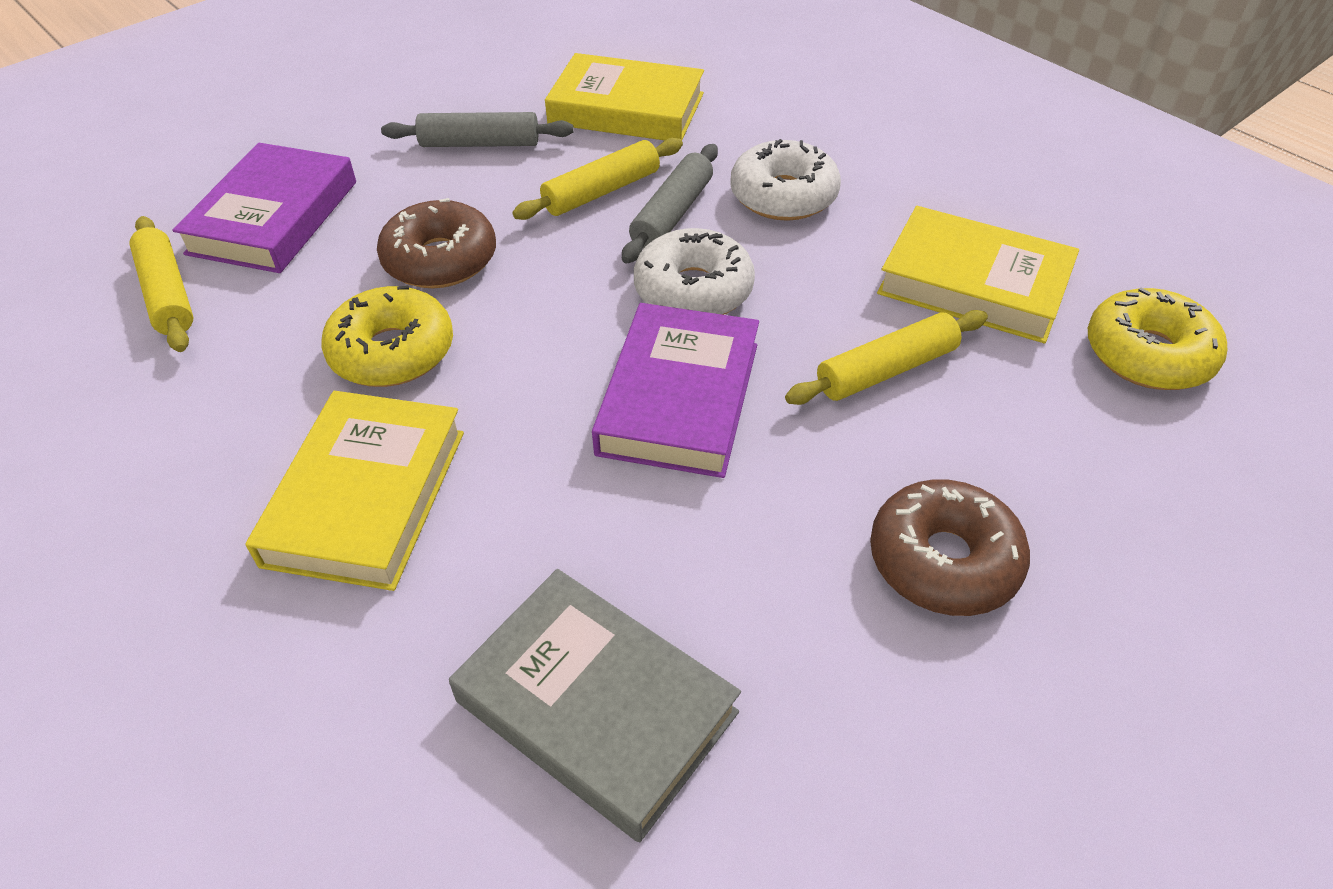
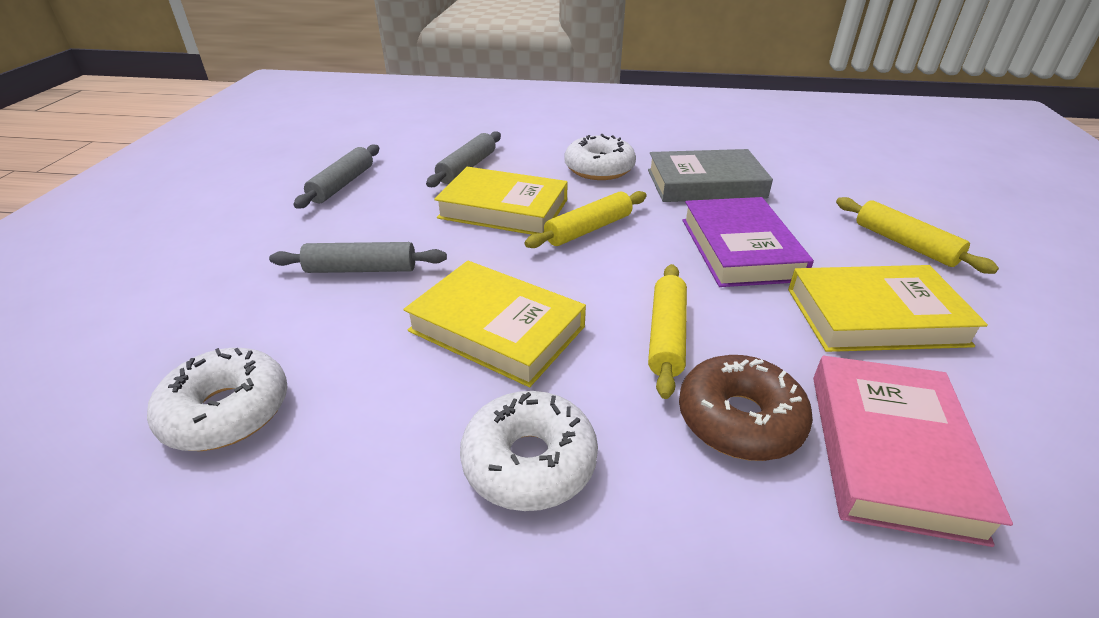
brown donut: 2 -> 1
grey rolling pin: 2 -> 3
pink book: 0 -> 1
purple book: 2 -> 1
white donut: 2 -> 3
yellow donut: 2 -> 0

